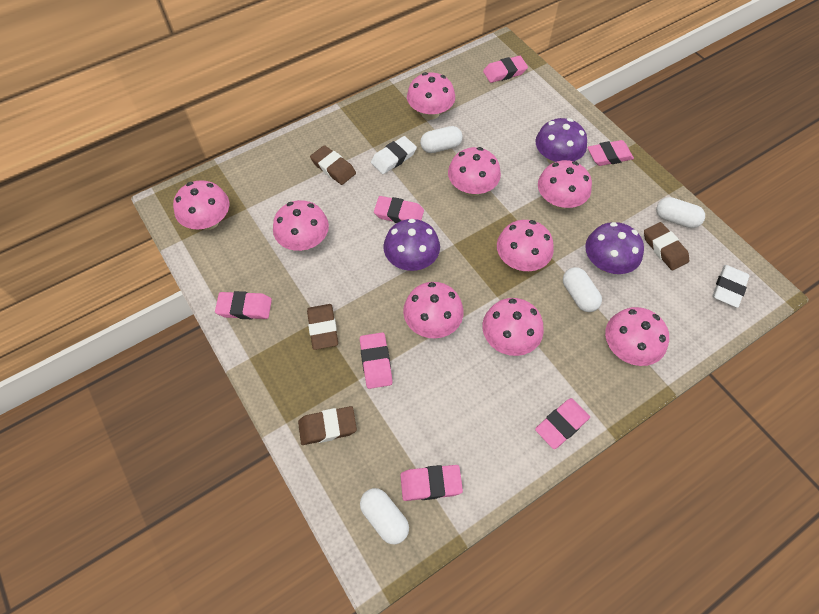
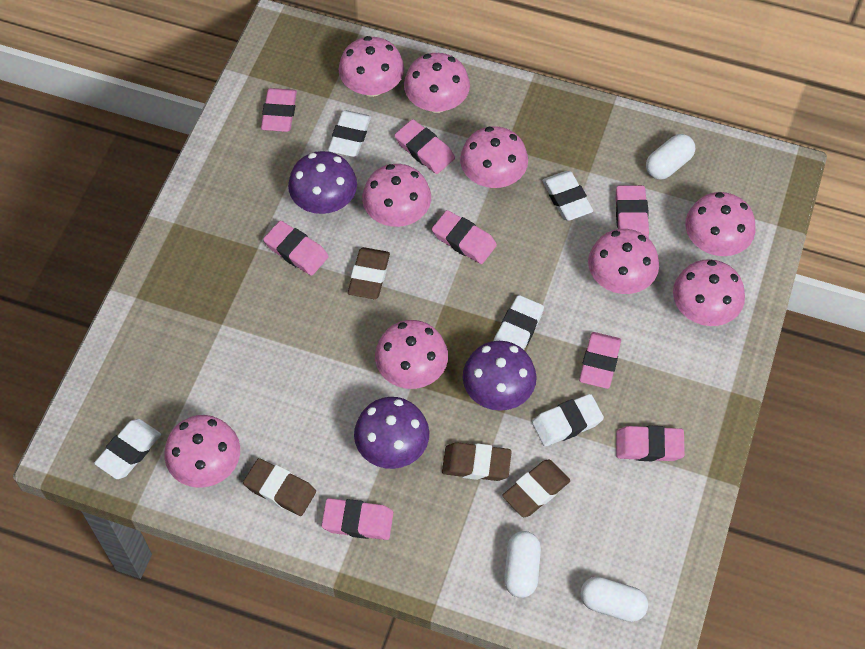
pink eraser: 7 -> 8
white capsule: 4 -> 3
white eraser: 2 -> 5

